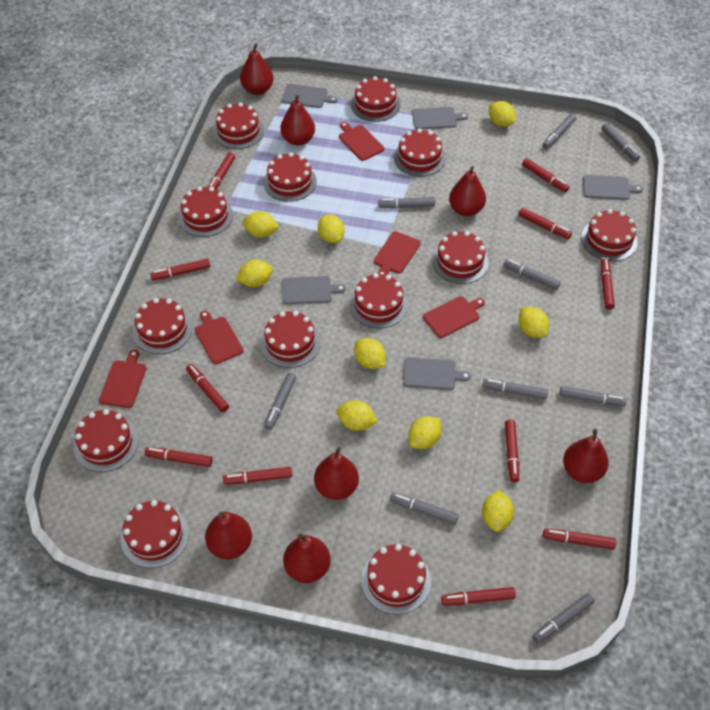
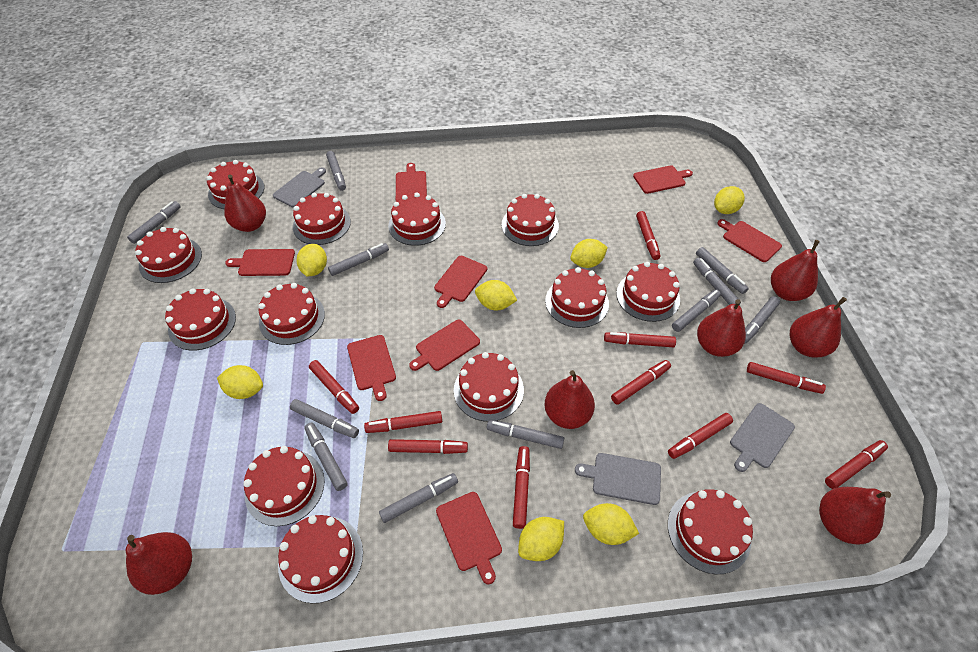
grey cutting board: 5 -> 3
grey marker: 9 -> 11
red cutting board: 5 -> 8
red marker: 11 -> 10
yellow lemon: 9 -> 7

